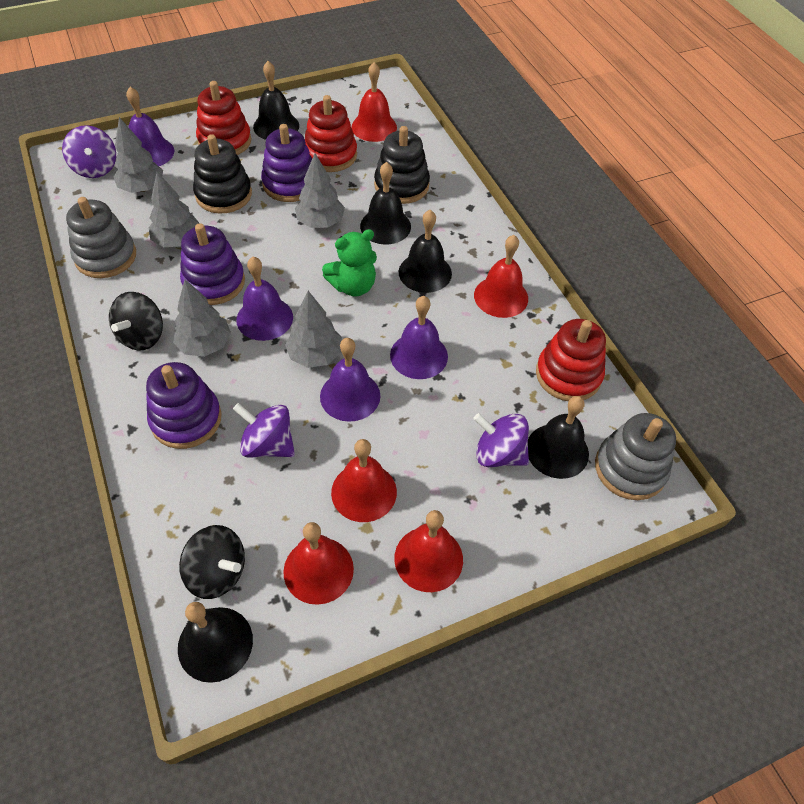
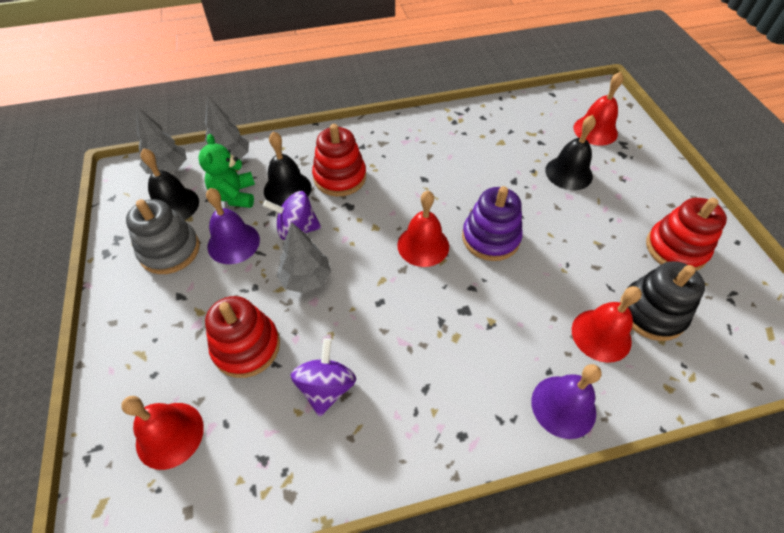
black bell: 5 -> 3
black spinning top: 2 -> 0
black stacking toy: 2 -> 1
grey stacking toy: 2 -> 1
grey tree: 5 -> 3
purple bell: 4 -> 2
purple spinning top: 3 -> 2
purple stacking toy: 3 -> 1
red bell: 5 -> 4

